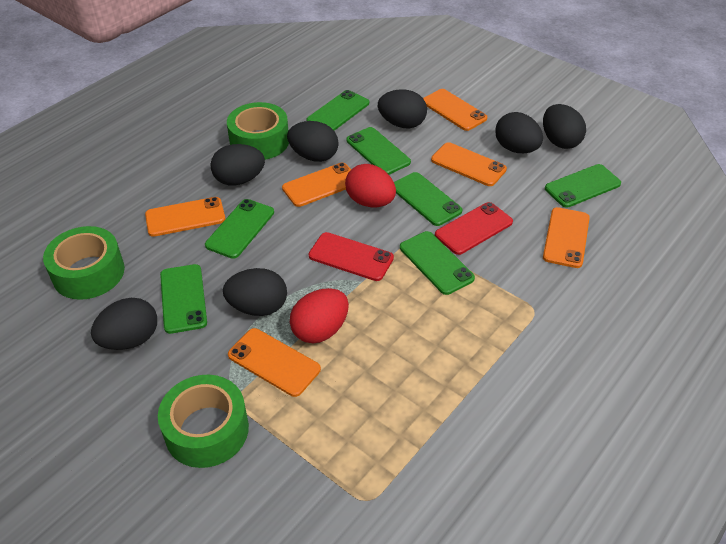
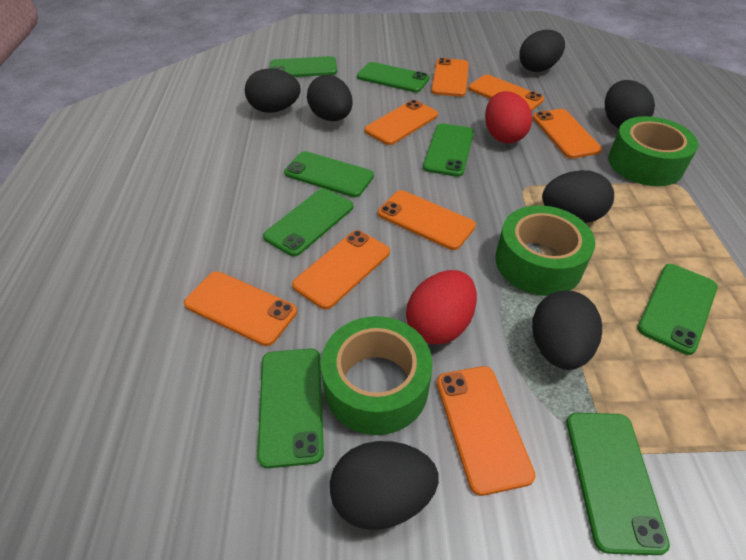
green phone: 7 -> 8
orange phone: 6 -> 8
red phone: 2 -> 0

